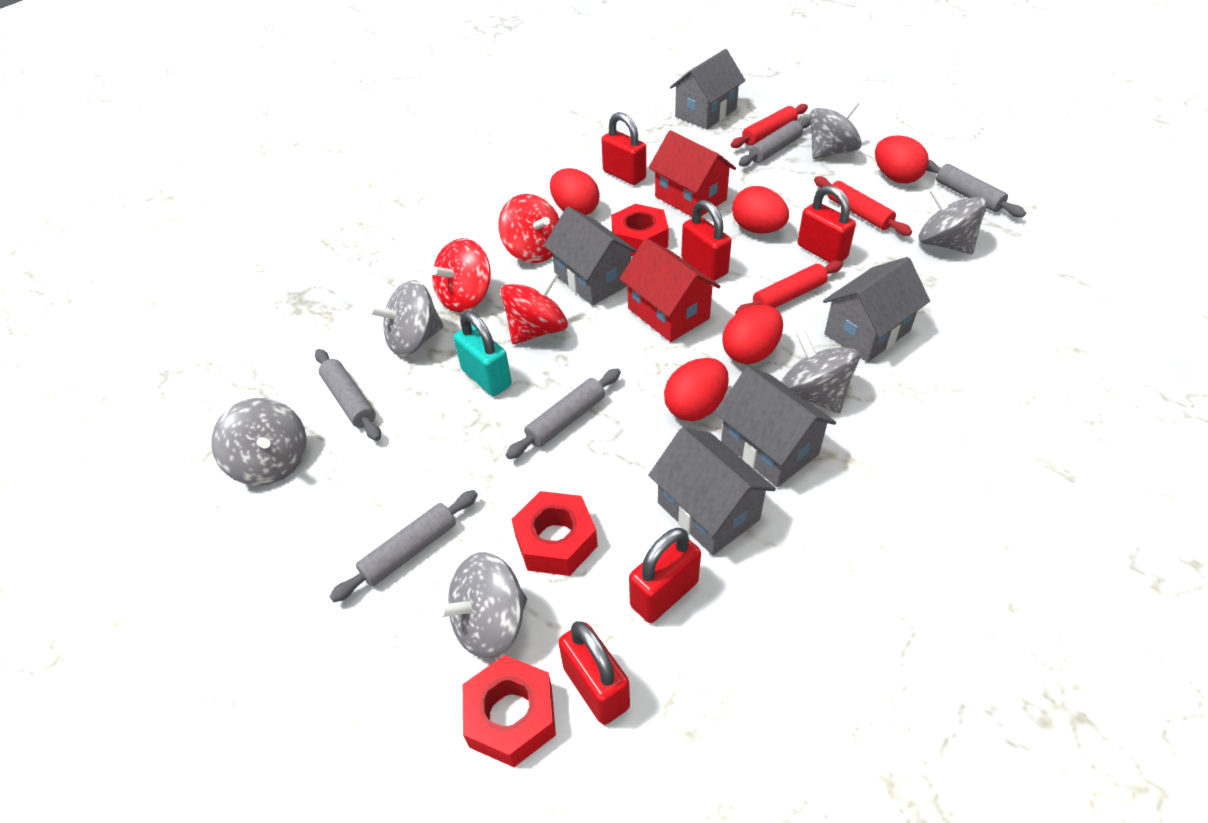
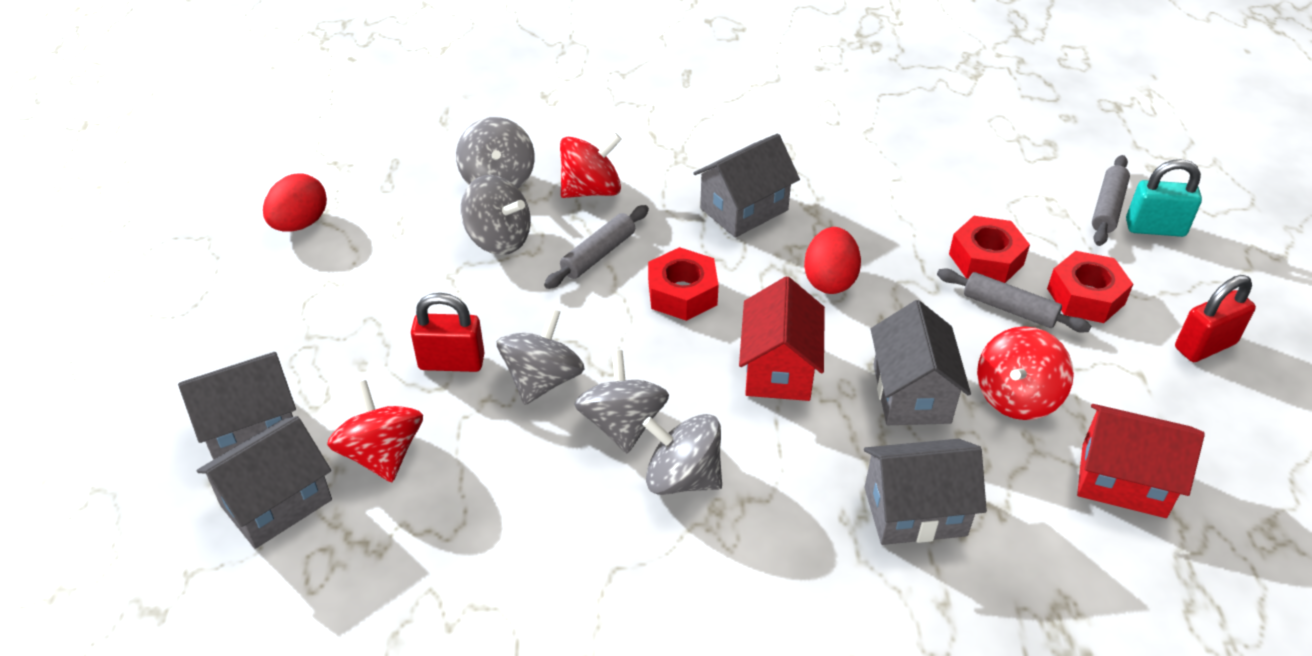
grey rolling pin: 5 -> 3
grey spinning top: 6 -> 5
red egg: 5 -> 2
red padlock: 5 -> 2
red rolling pin: 3 -> 0

